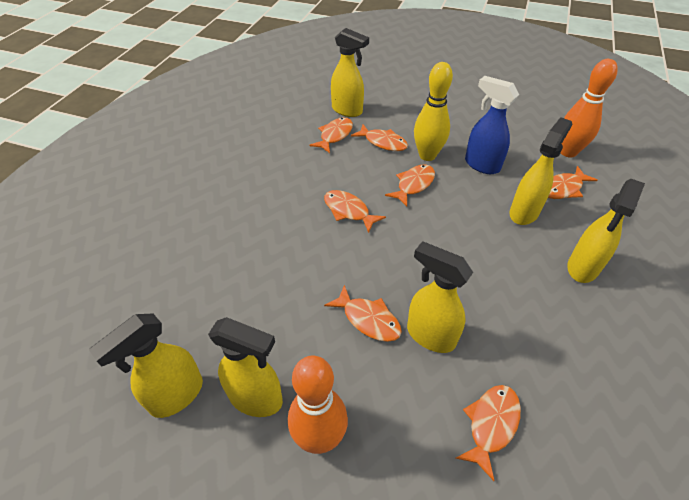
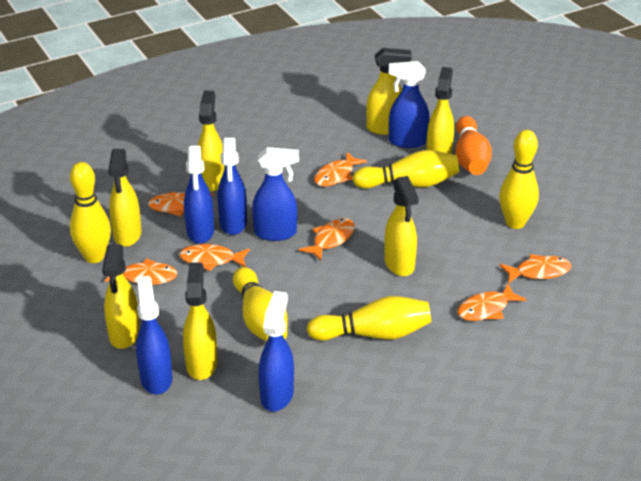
blue spray bottle: 1 -> 6
orange bowling pin: 2 -> 1
yellow bowling pin: 1 -> 5
yellow spray bottle: 6 -> 7

